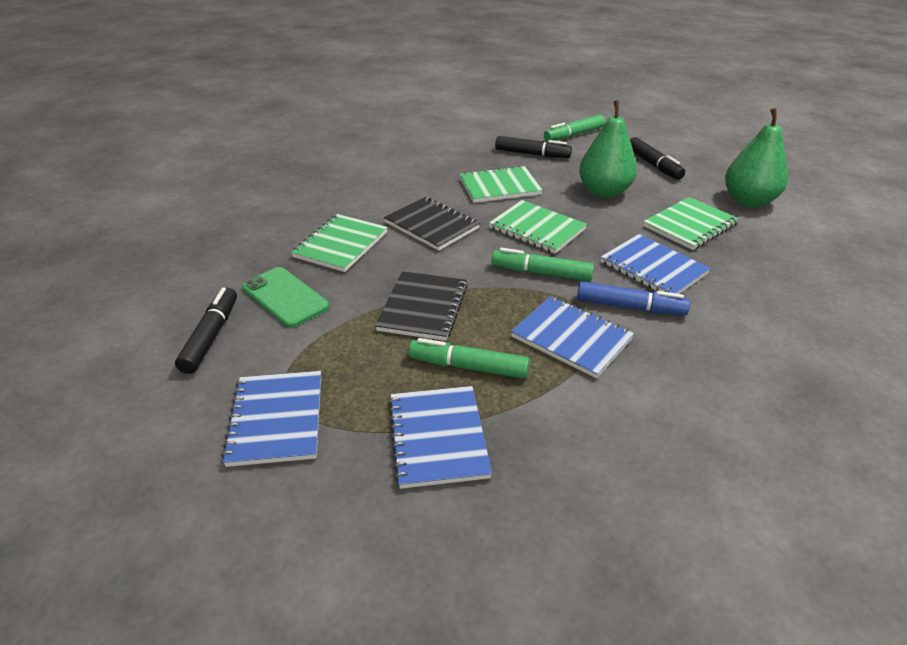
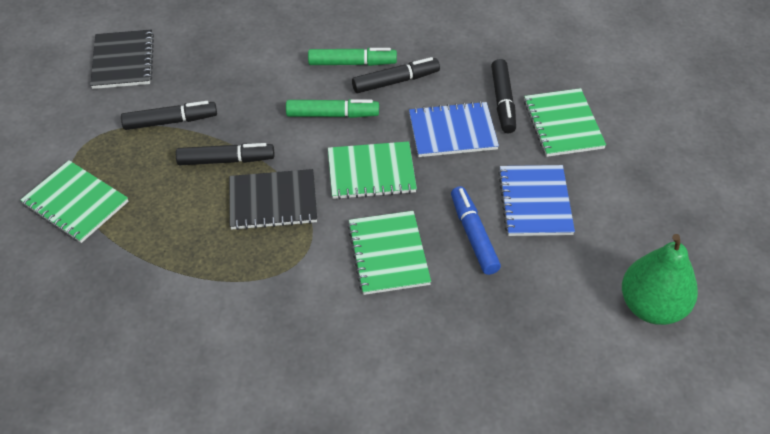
black marker: 3 -> 4
blue notebook: 4 -> 2
green marker: 3 -> 2
green pear: 2 -> 1
green phone: 1 -> 0

